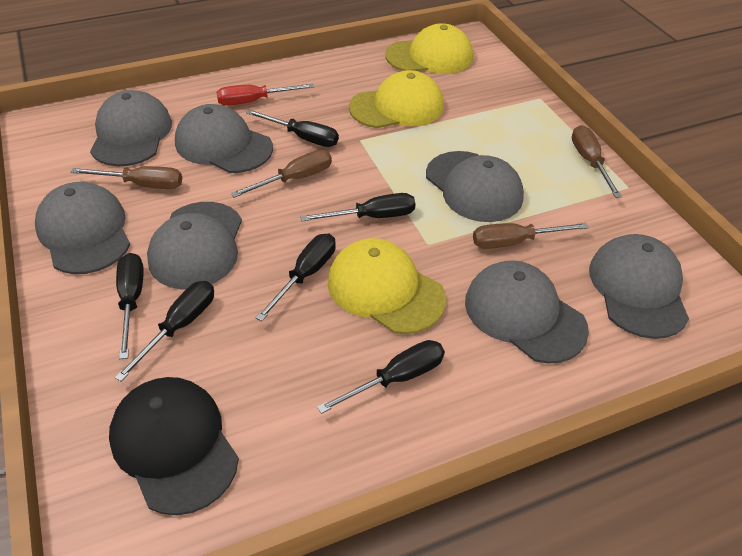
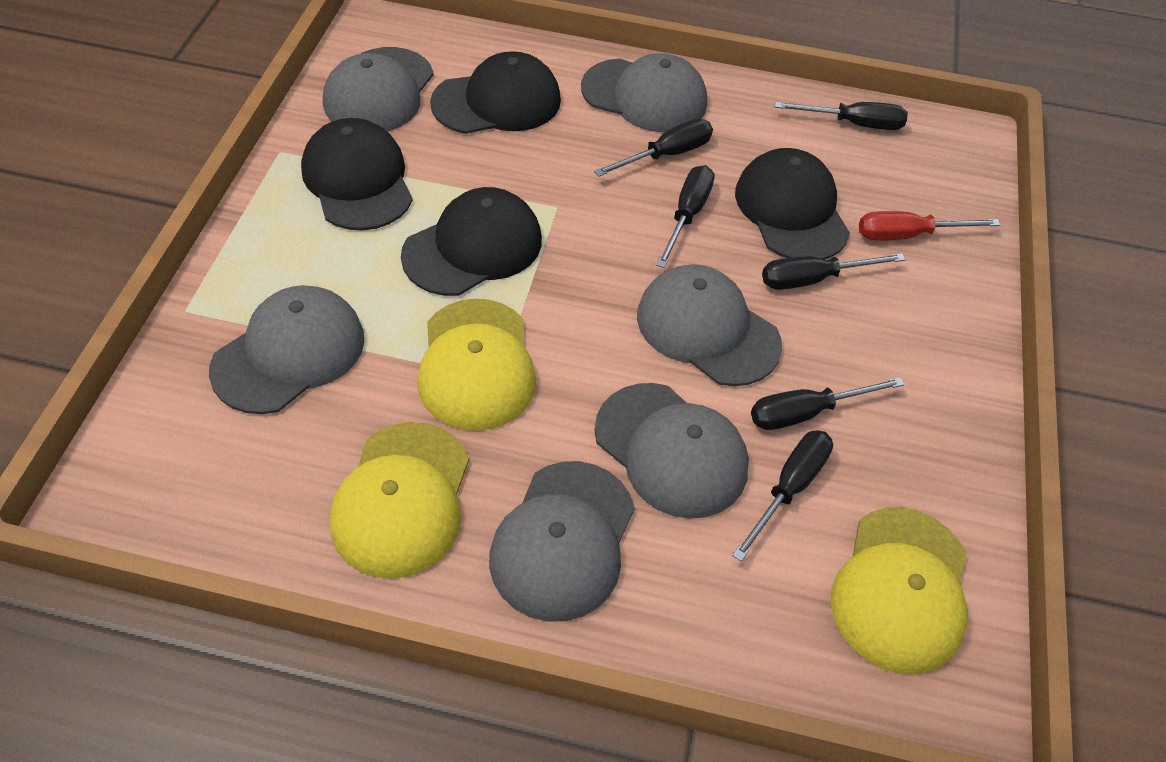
black cap: 1 -> 4
brown screwdriver: 4 -> 0
grey cap: 7 -> 6

